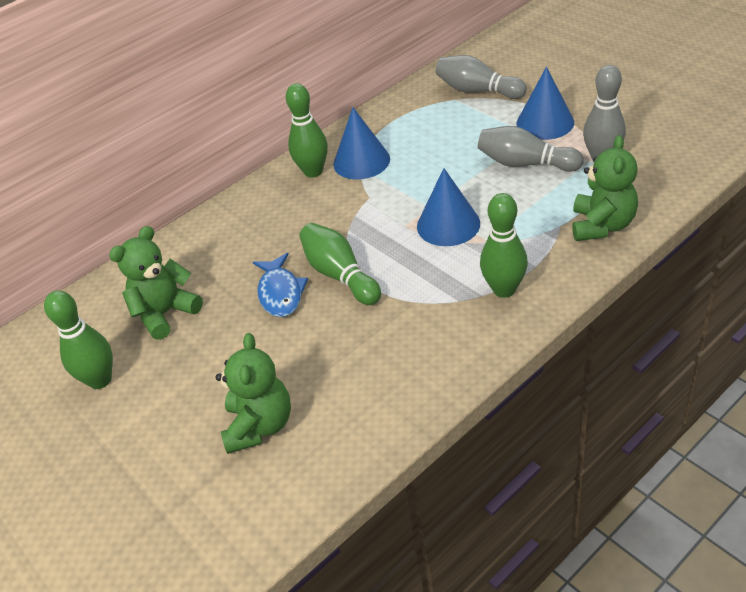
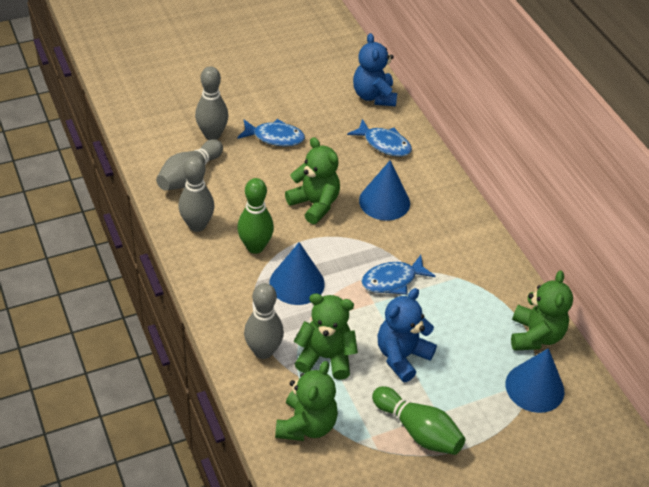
blue fish: 1 -> 3
blue teddy bear: 0 -> 2
green bowling pin: 4 -> 2
green teddy bear: 3 -> 4
grey bowling pin: 3 -> 4

